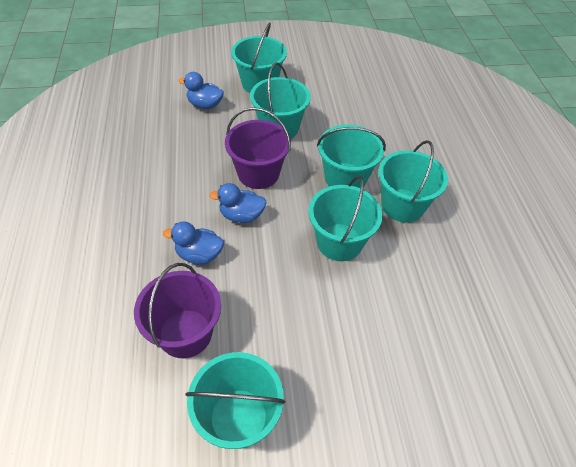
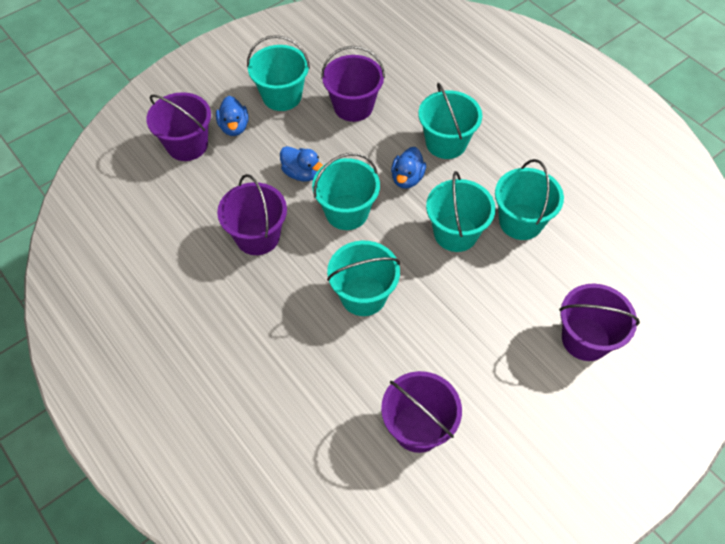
purple bucket: 2 -> 5

